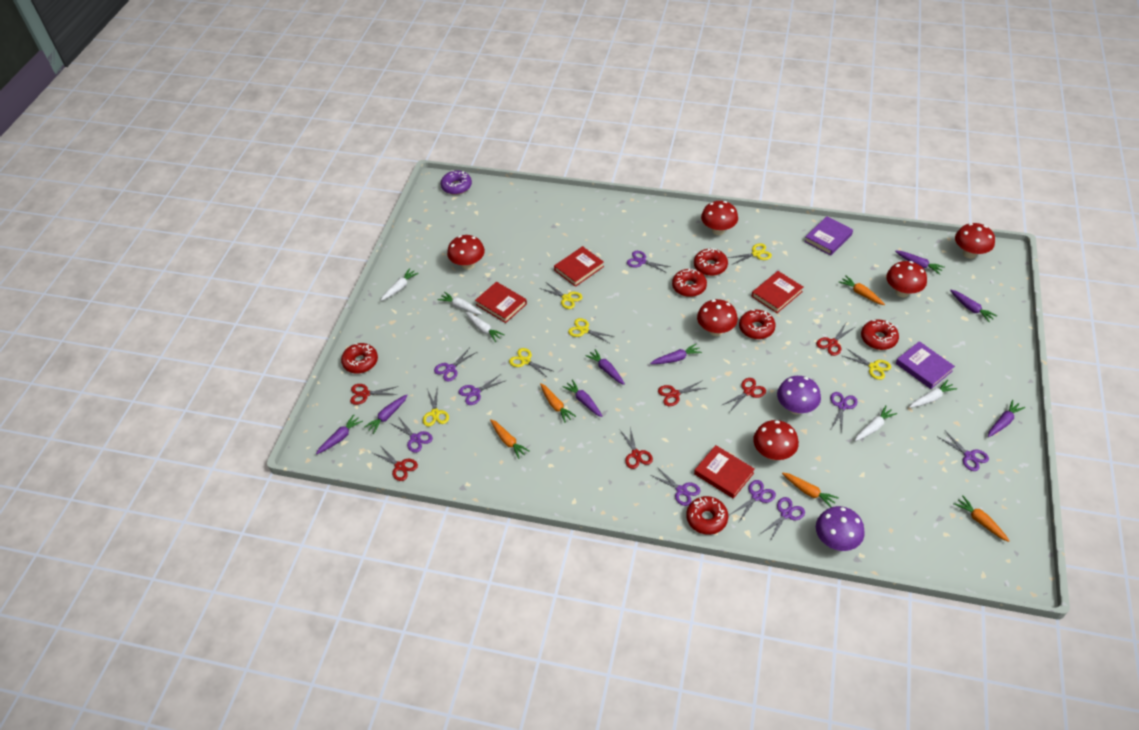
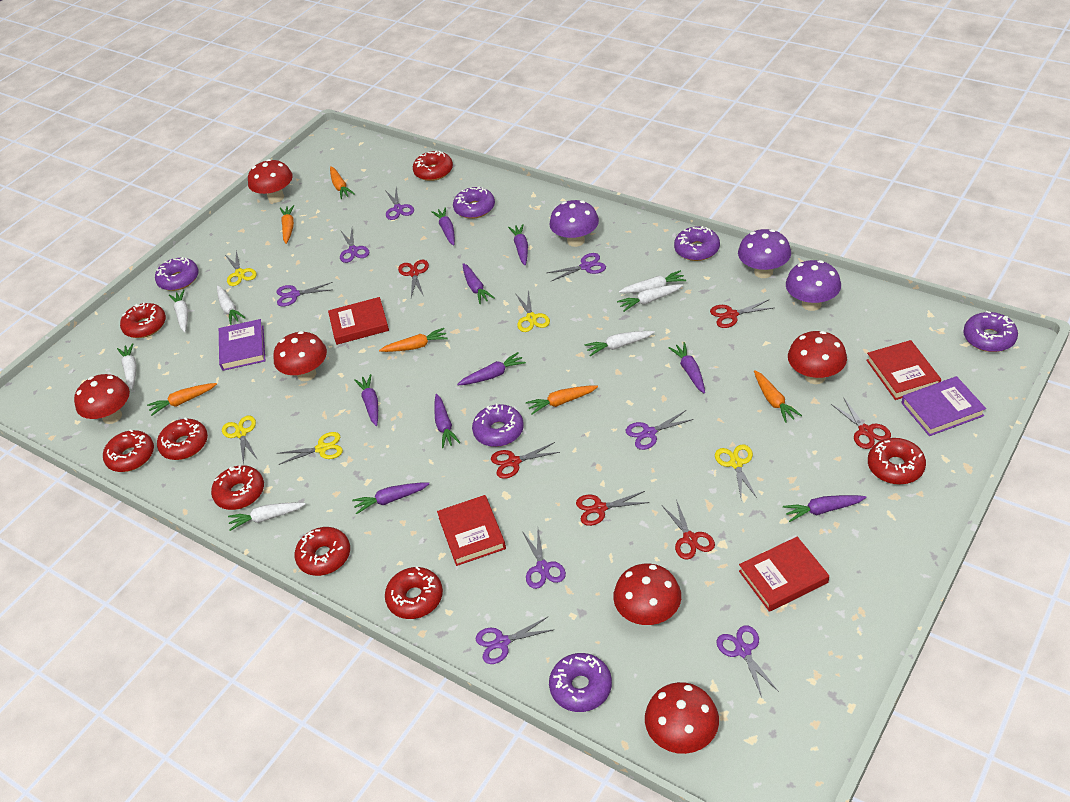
orange carrot: 5 -> 6
purple carrot: 8 -> 9
purple donut: 1 -> 6
purple mushroom: 2 -> 3
purple scissors: 9 -> 8
red donut: 6 -> 8
white carrot: 5 -> 7
yellow scissors: 6 -> 5

